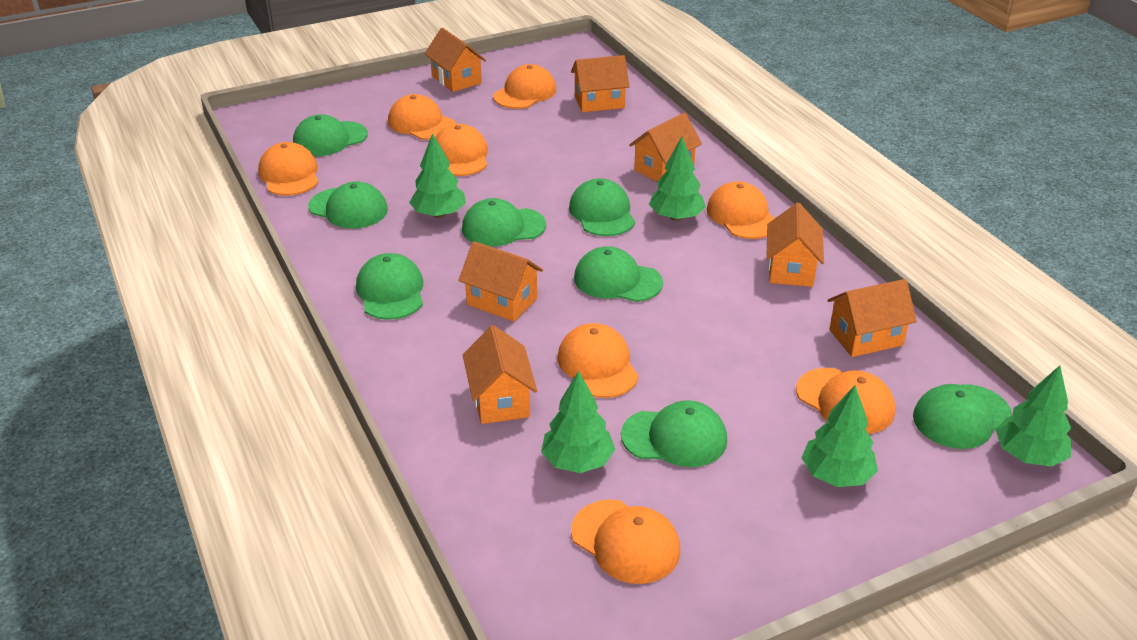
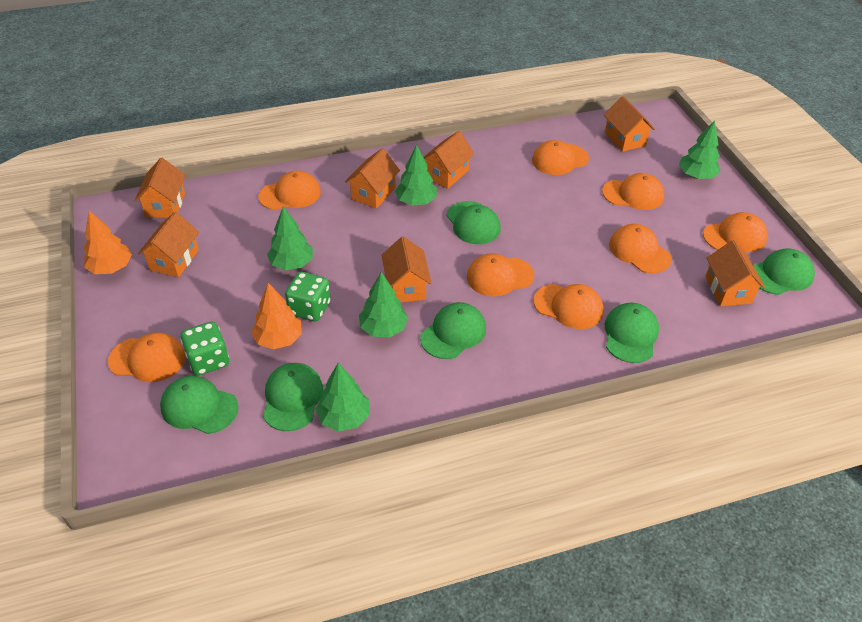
green cap: 8 -> 6
green dice: 0 -> 2
orange tree: 0 -> 2

